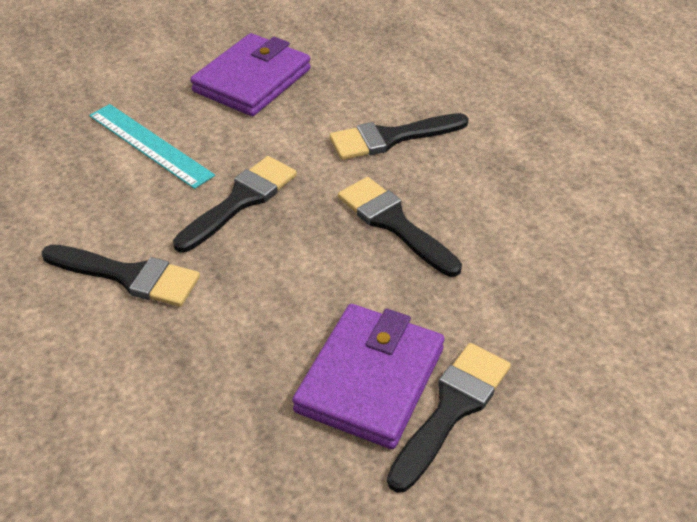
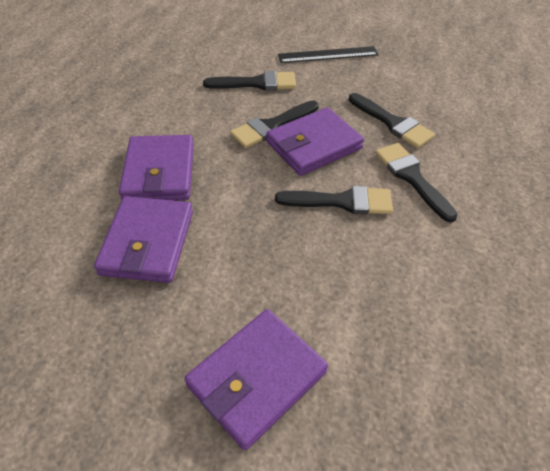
black ruler: 0 -> 1
purple wallet: 2 -> 4
turquoise ruler: 1 -> 0

